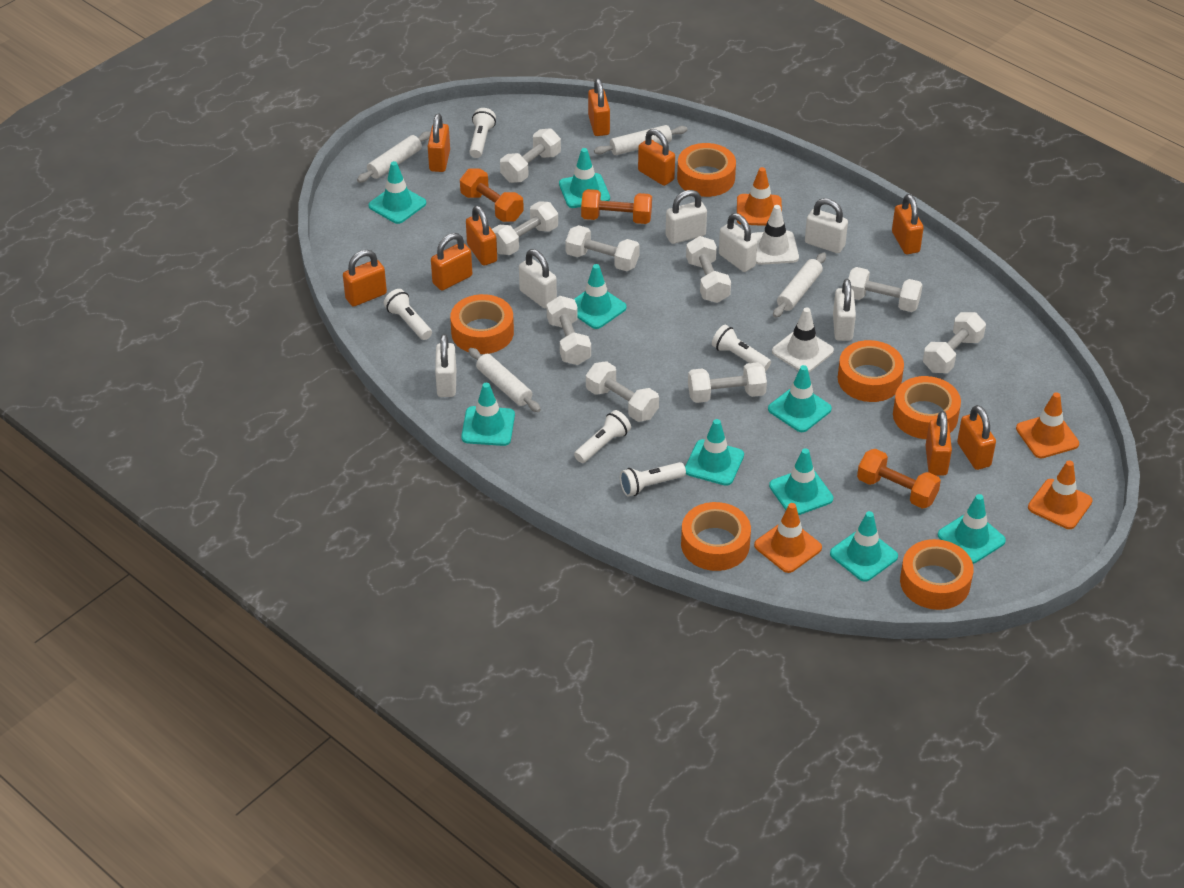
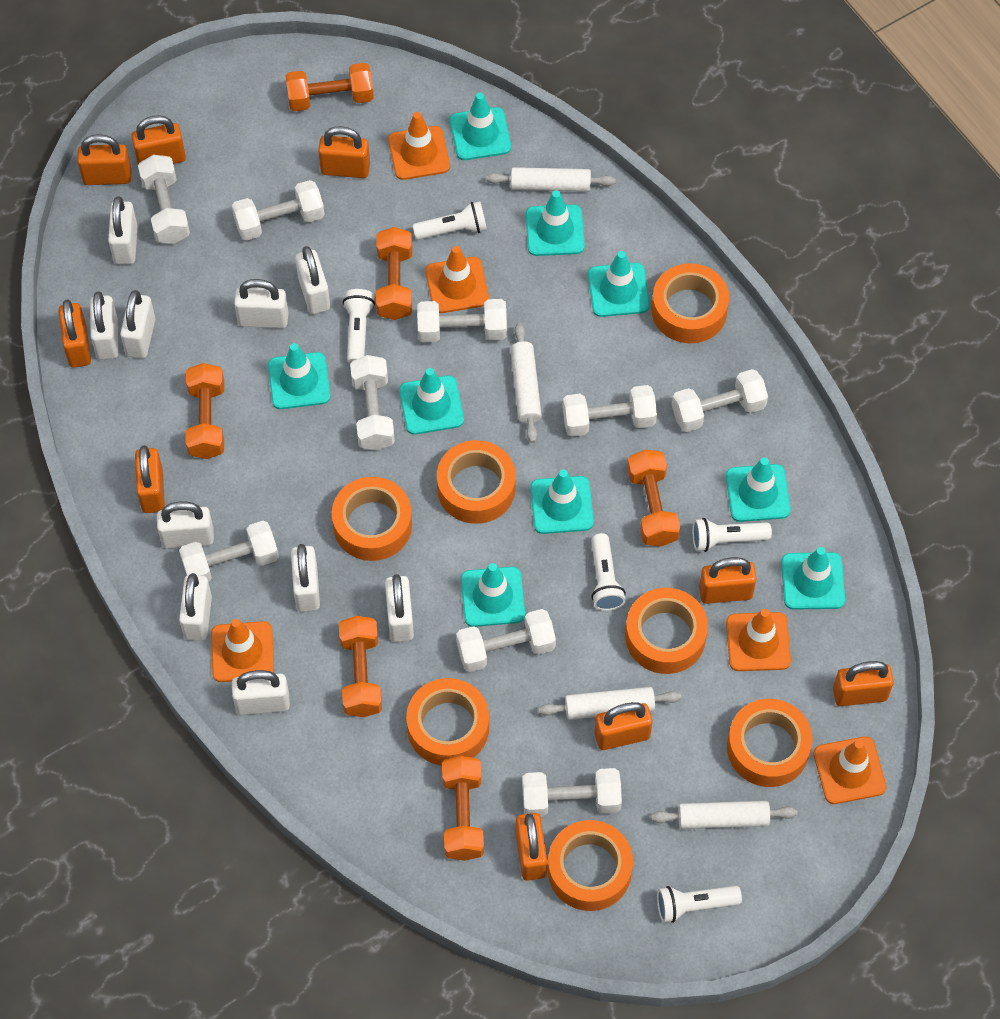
orange dumbbell: 3 -> 6
orange tape: 6 -> 7
orange traffic cone: 4 -> 5
white padlock: 6 -> 10
white traffic cone: 2 -> 0

